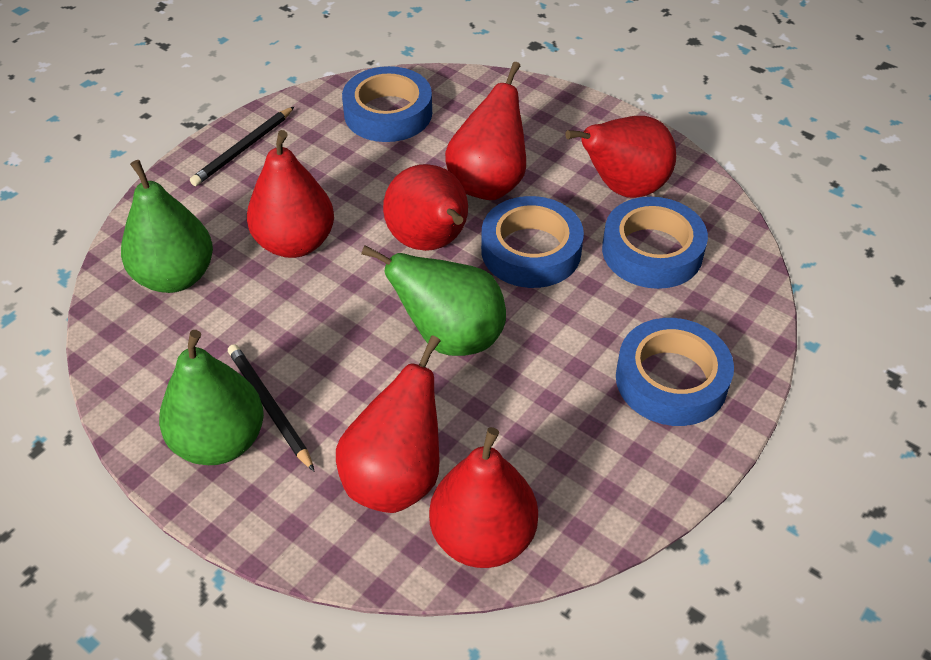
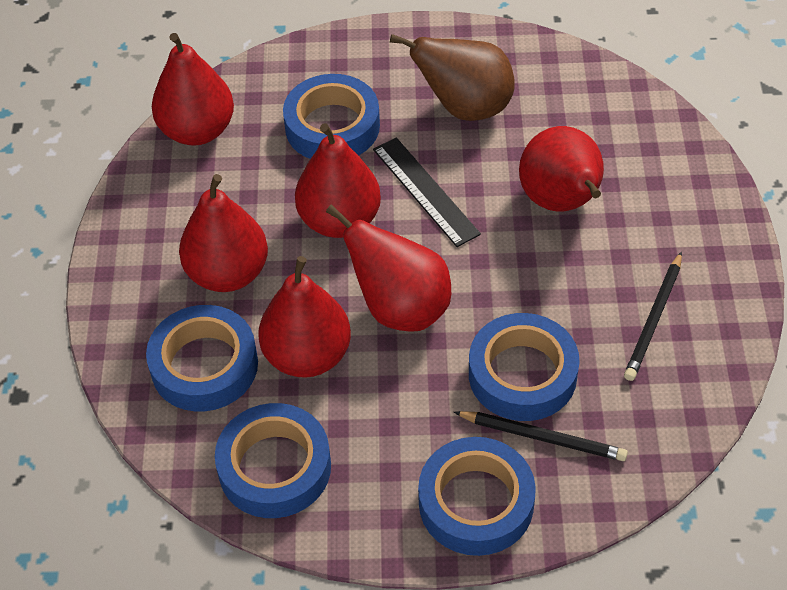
black ruler: 0 -> 1
blue tape: 4 -> 5
brown pear: 0 -> 1
green pear: 3 -> 0

